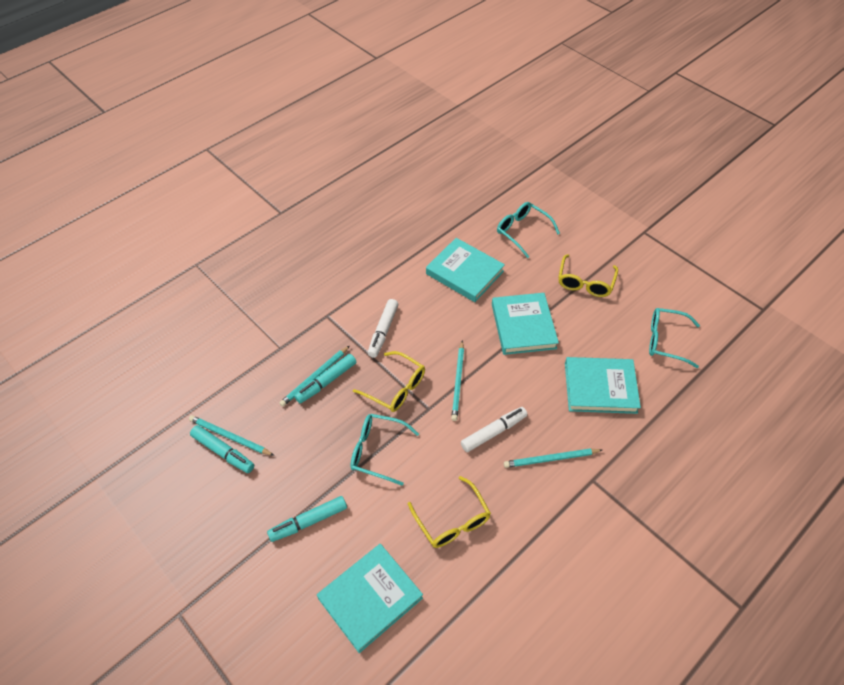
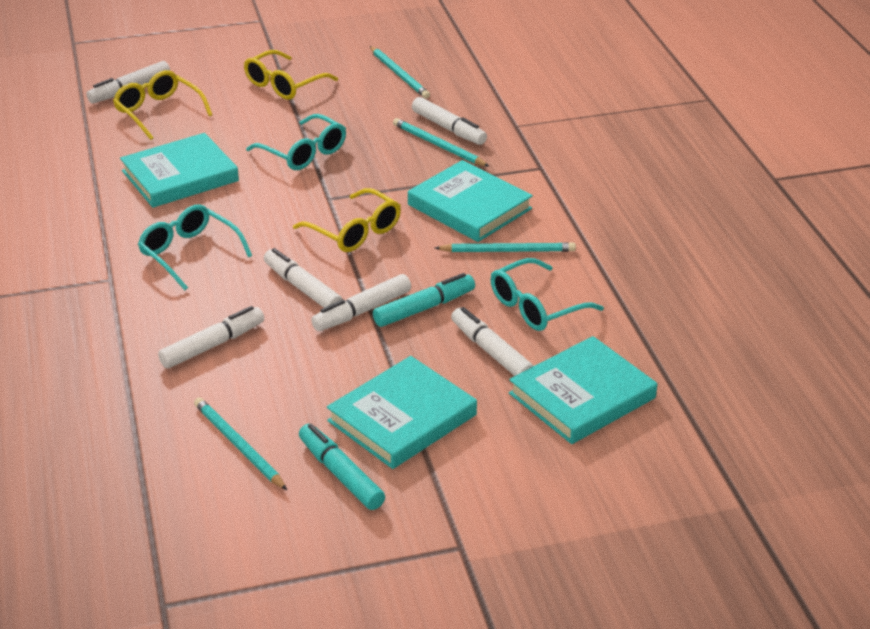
turquoise marker: 3 -> 2
white marker: 2 -> 6

